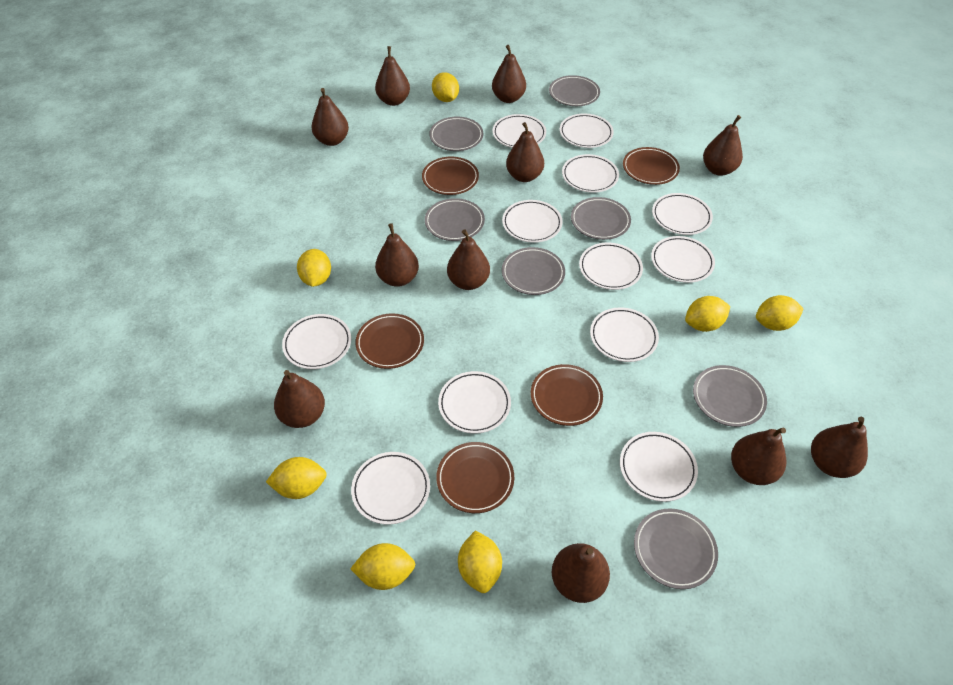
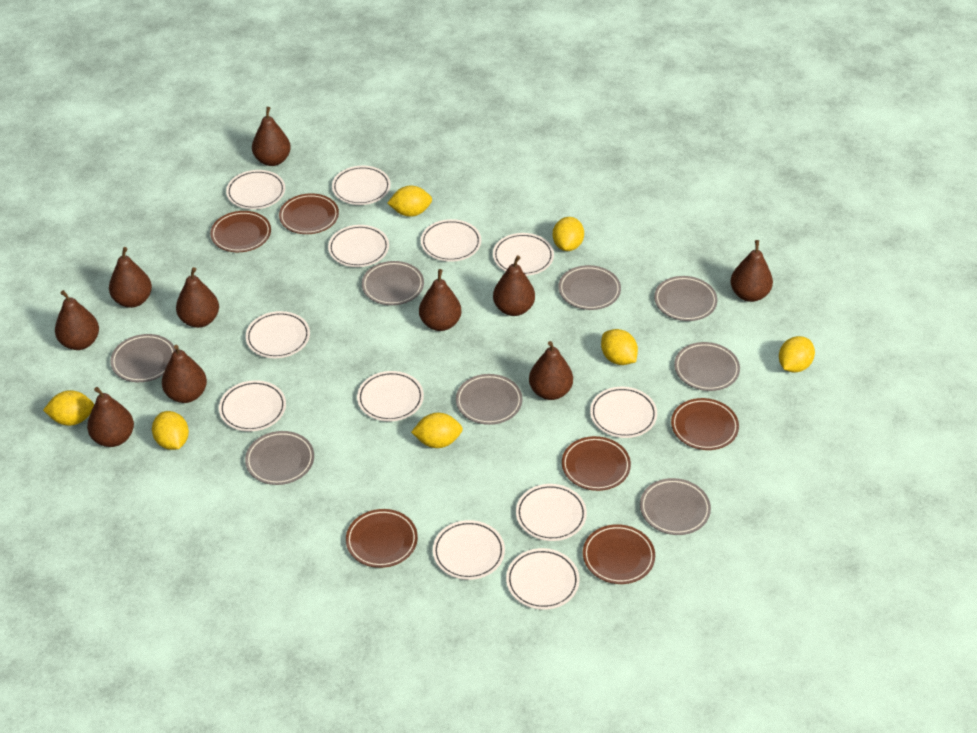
brown pear: 11 -> 10
brown plate: 5 -> 6
grey plate: 7 -> 8

